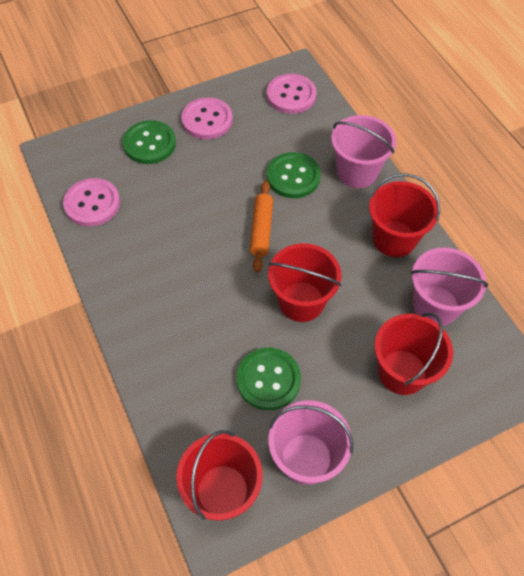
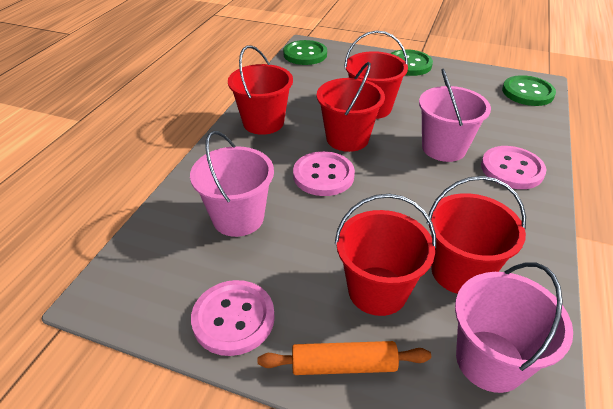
red bucket: 4 -> 5

